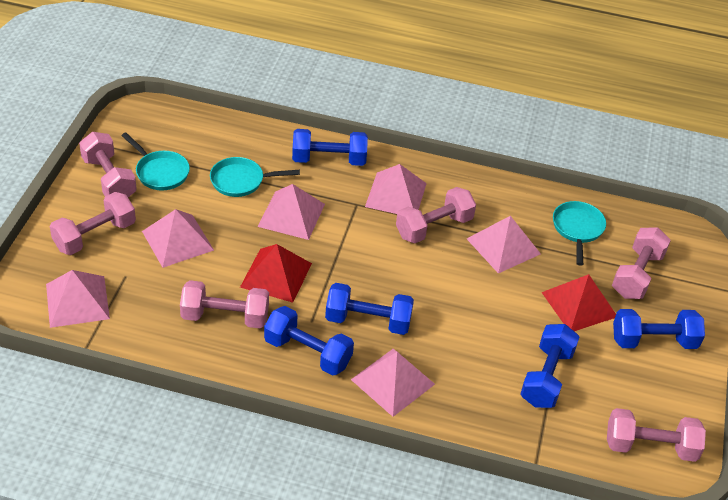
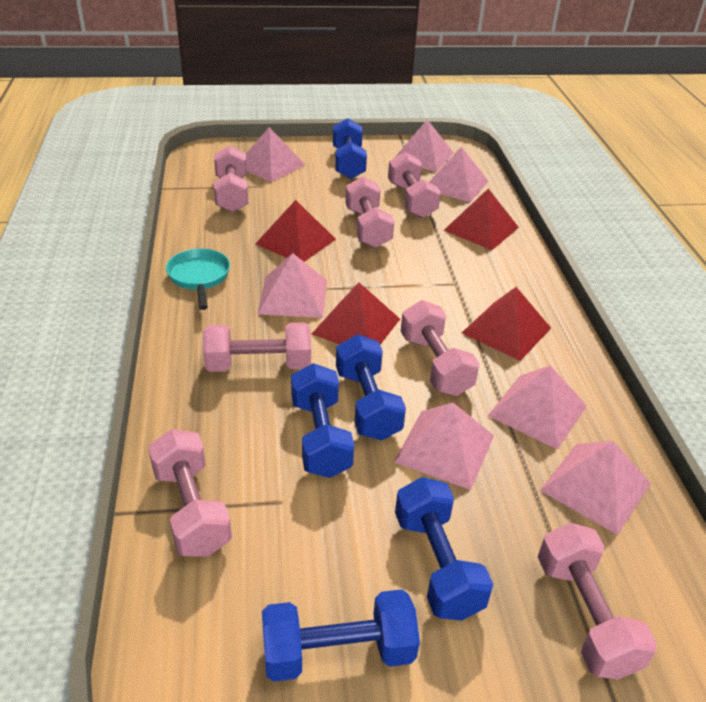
pink dumbbell: 6 -> 7
pink pyramid: 6 -> 7
red pyramid: 2 -> 4
turquoise pan: 3 -> 1

